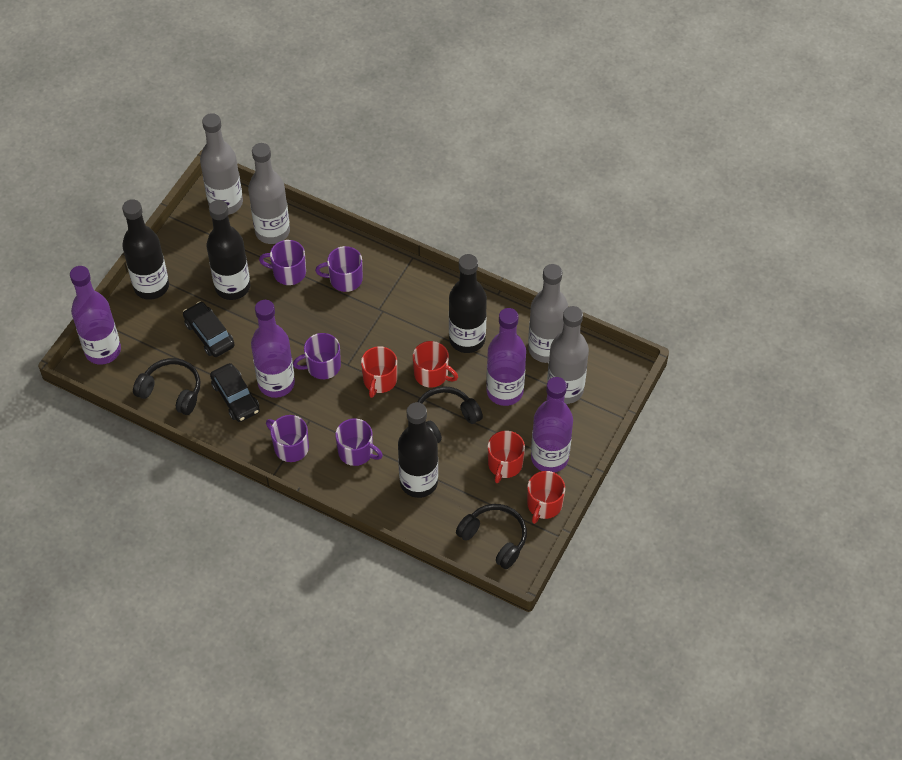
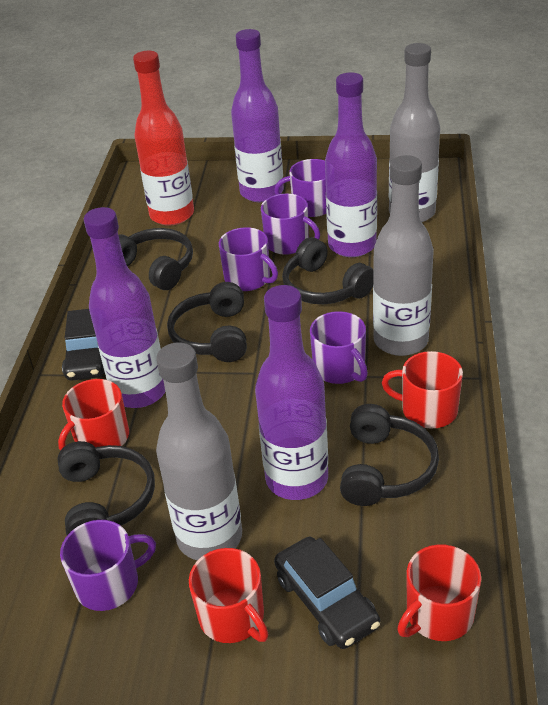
black bottle: 4 -> 0
black headphones: 3 -> 5
grey bottle: 4 -> 3
red bottle: 0 -> 1

